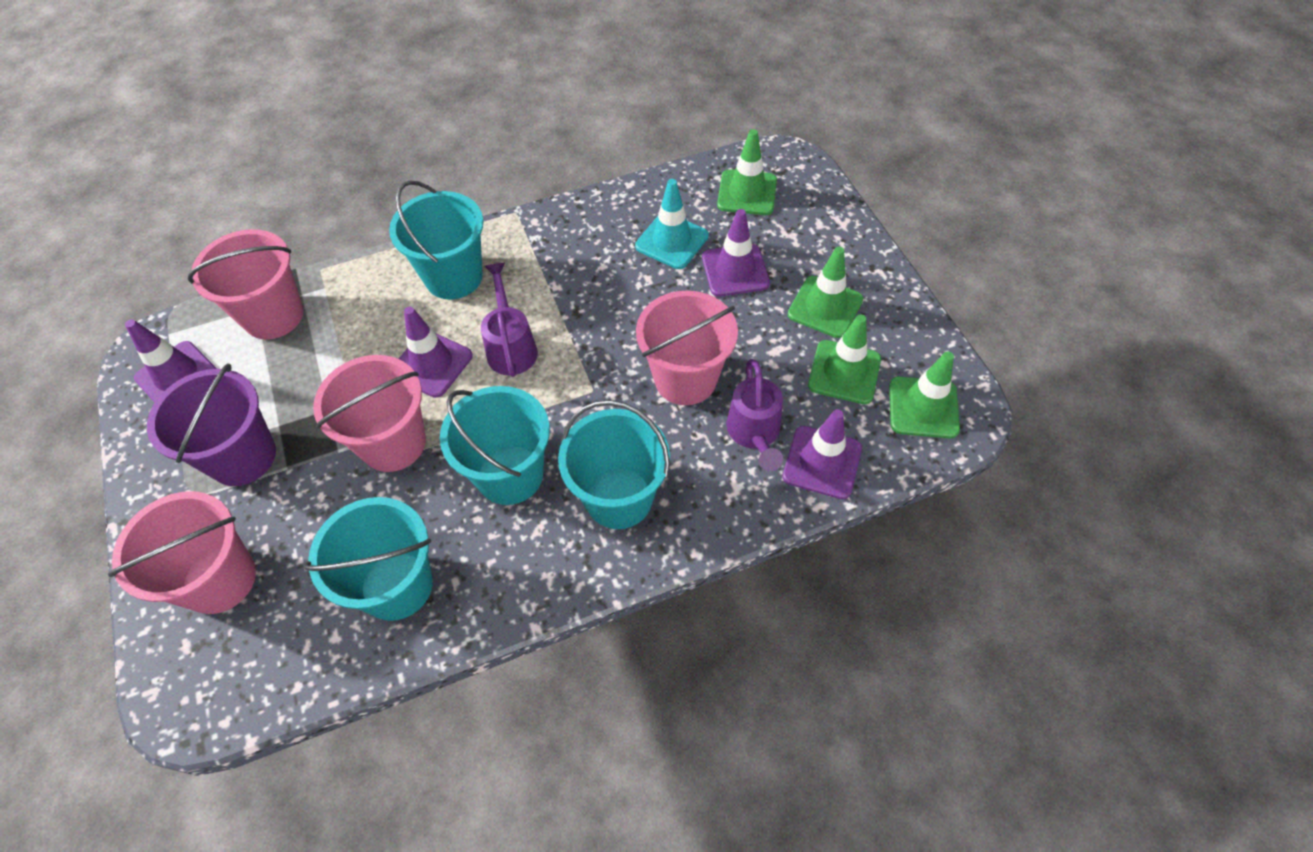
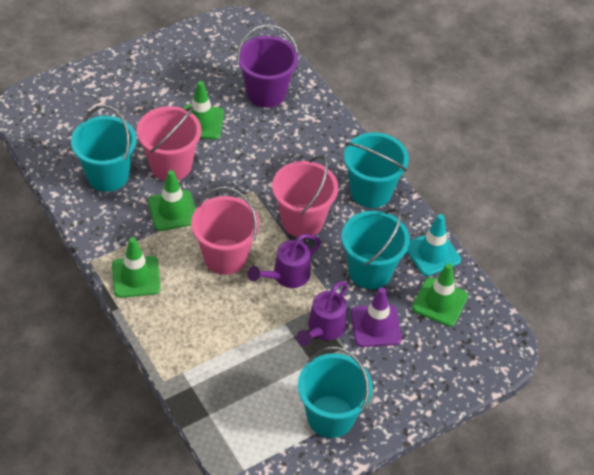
pink bucket: 4 -> 3
purple traffic cone: 4 -> 1

